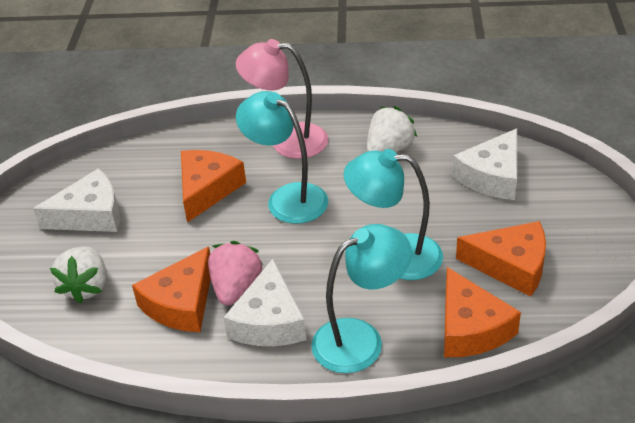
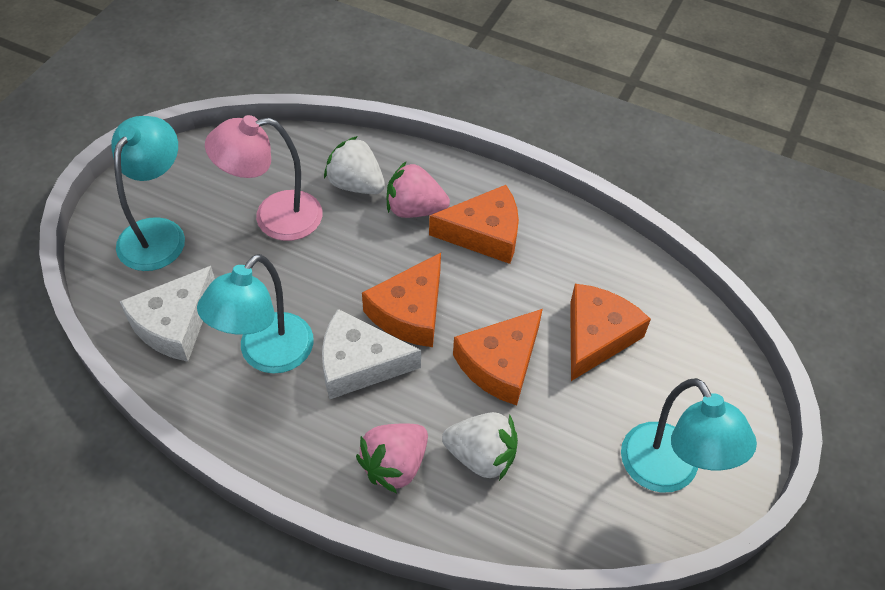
pink strawberry: 1 -> 2
white cheese: 3 -> 2

